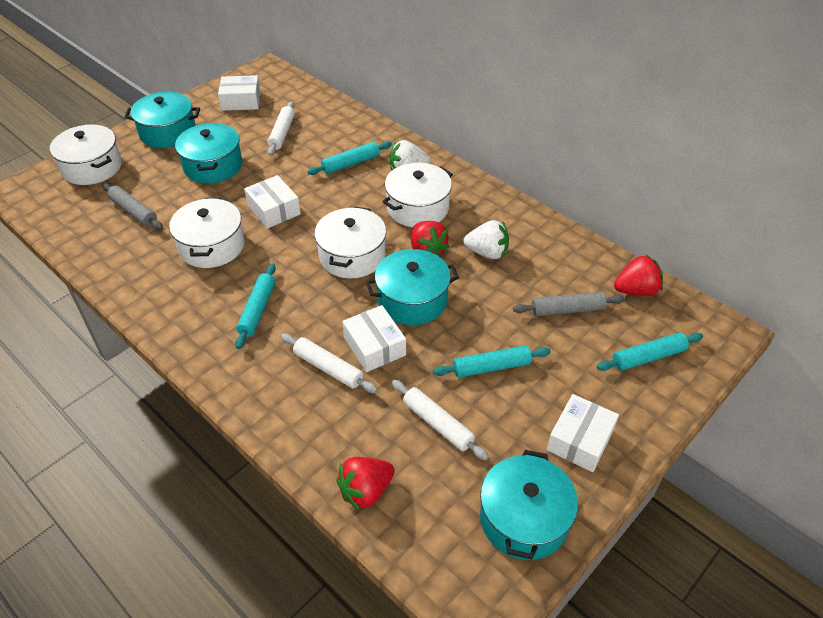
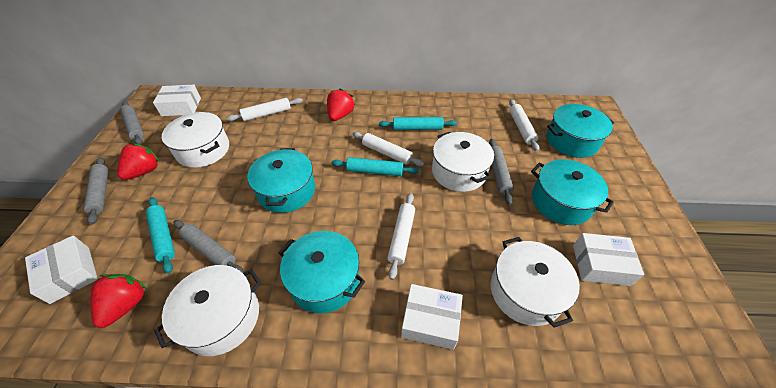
grey rolling pin: 2 -> 4
turquoise rolling pin: 4 -> 3
white rolling pin: 3 -> 4
white strawberry: 2 -> 0

